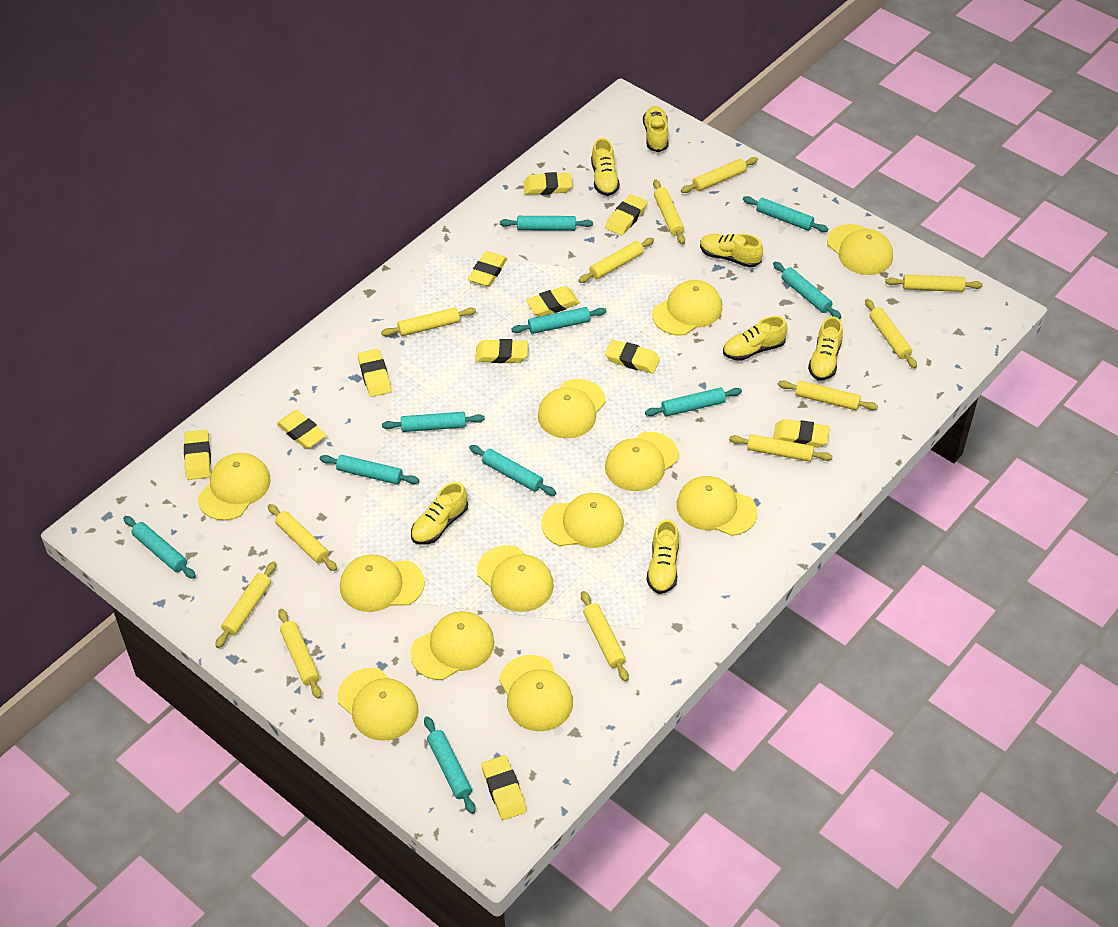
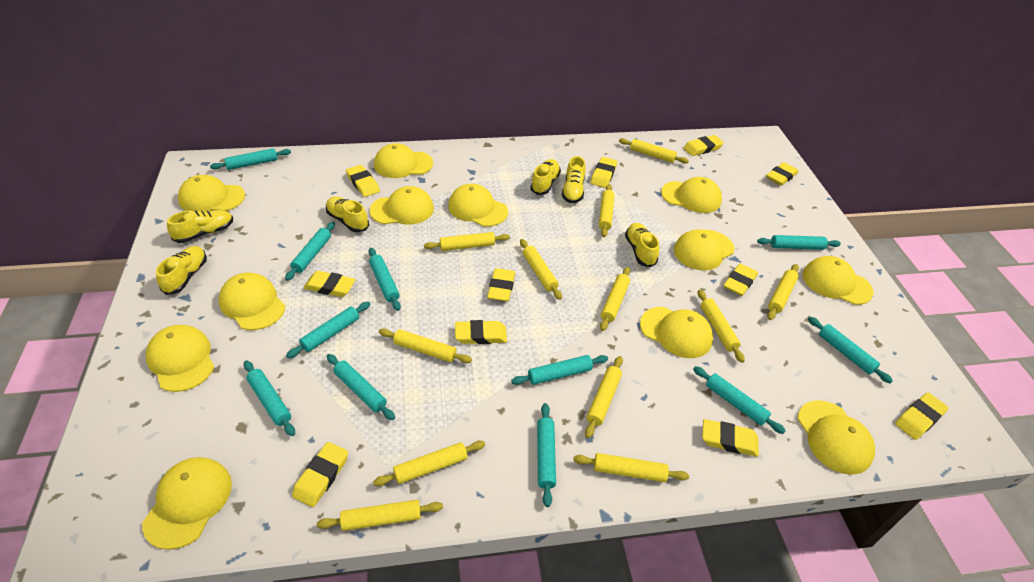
turquoise rolling pin: 10 -> 11
yellow shoe: 7 -> 6

